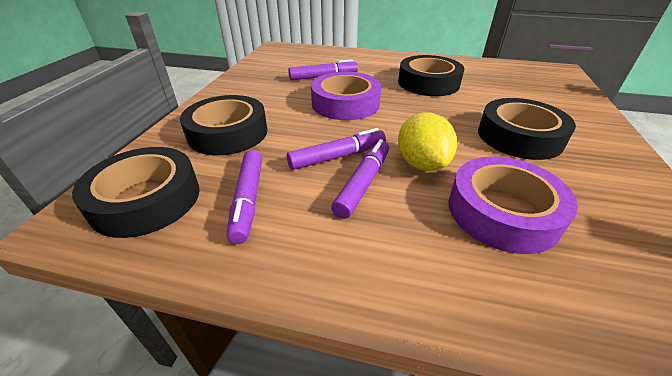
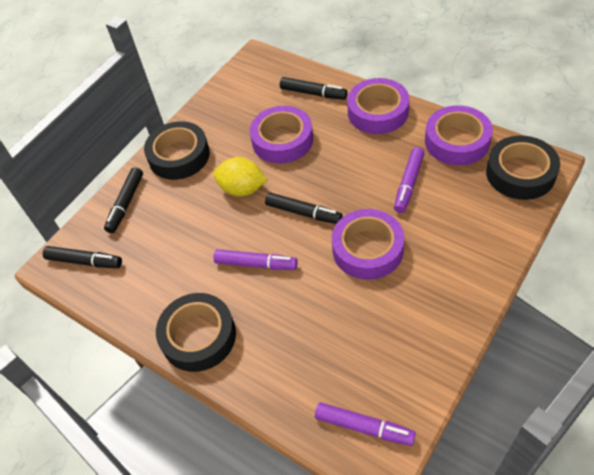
black marker: 0 -> 4
black tape: 4 -> 3
purple marker: 4 -> 3
purple tape: 2 -> 4

